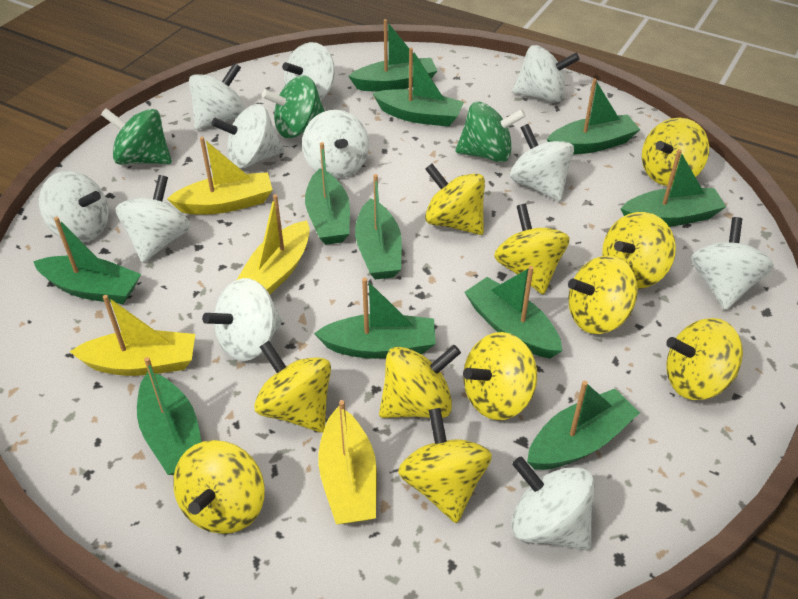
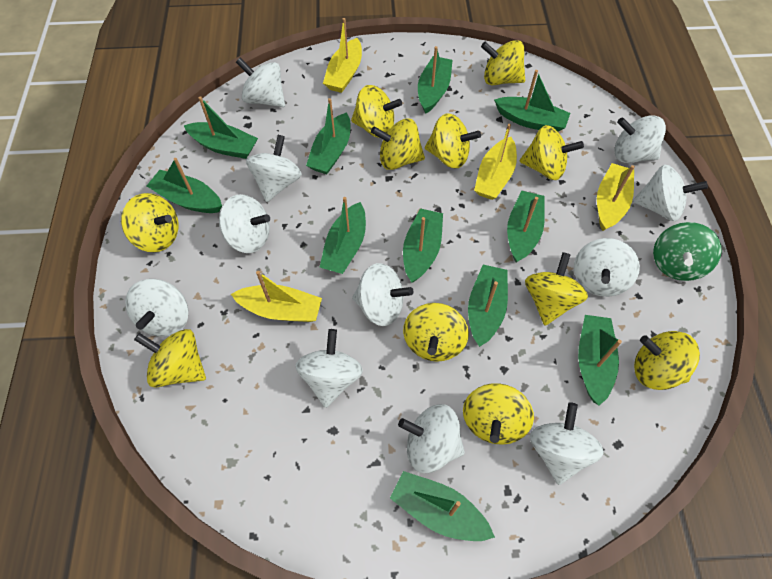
green spinning top: 3 -> 1

